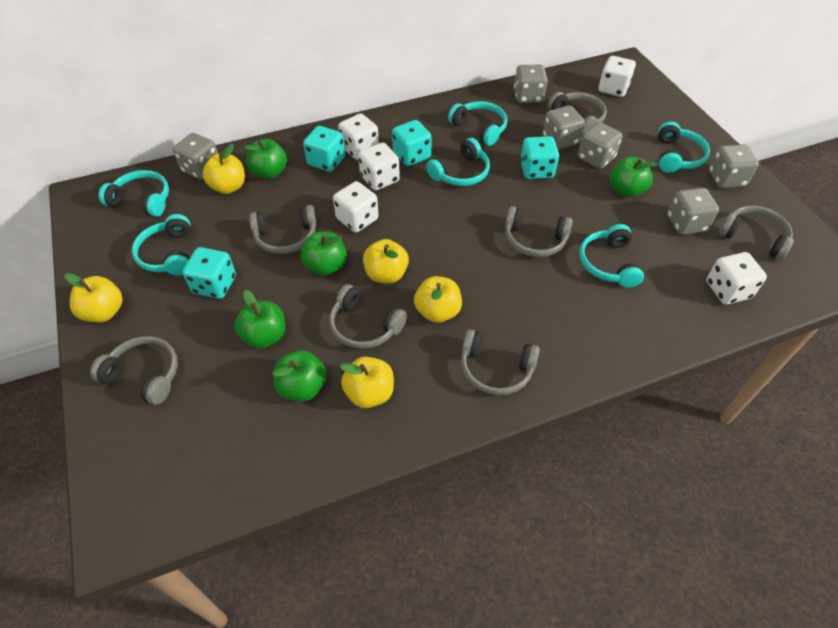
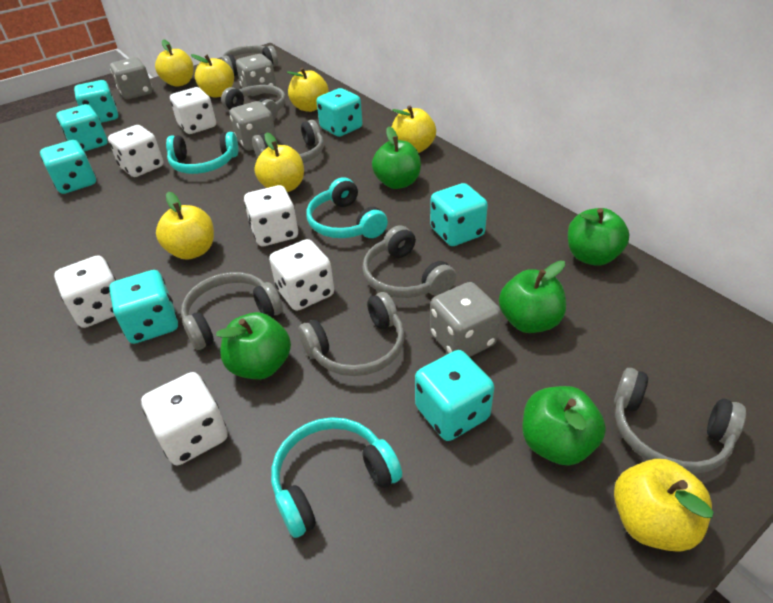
grey dice: 6 -> 4
turquoise dice: 4 -> 7
turquoise headphones: 6 -> 3
white dice: 5 -> 6
yellow apple: 5 -> 7

